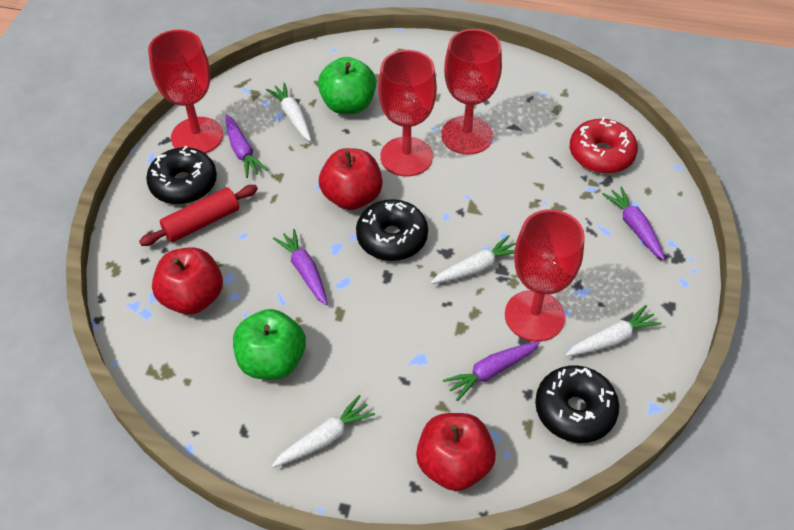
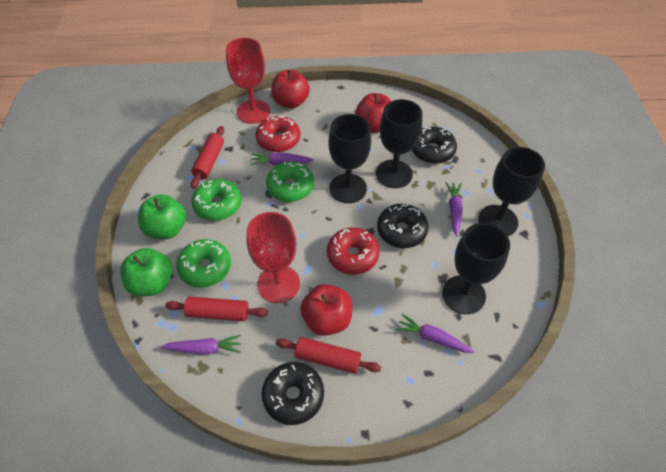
black goblet: 0 -> 4
green donut: 0 -> 3
red donut: 1 -> 2
red goblet: 4 -> 2
red rolling pin: 1 -> 3
white carrot: 4 -> 0

